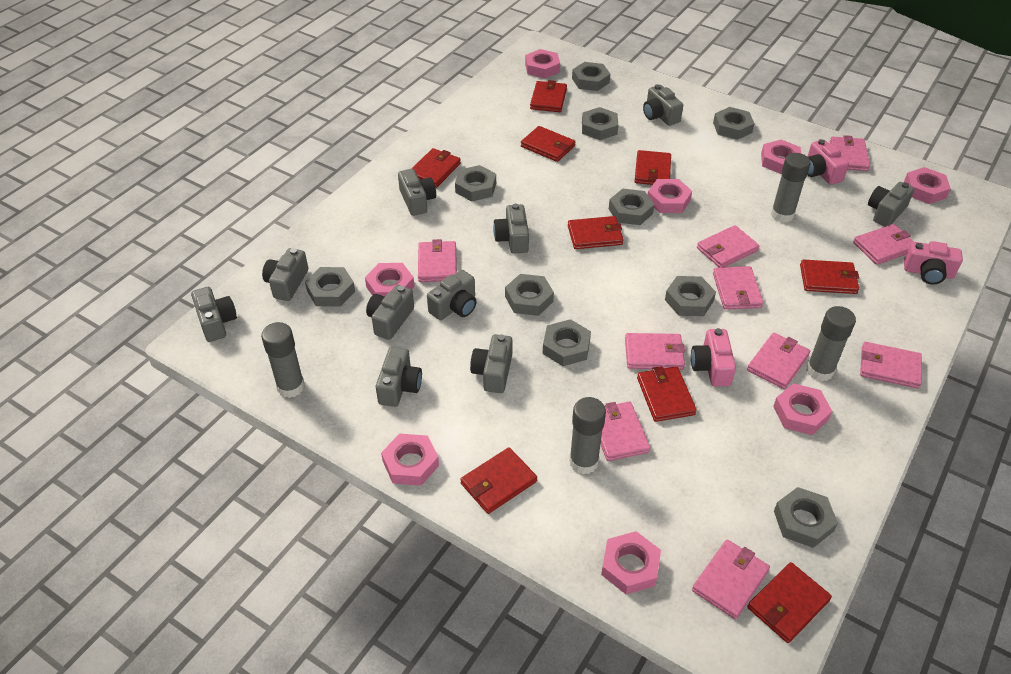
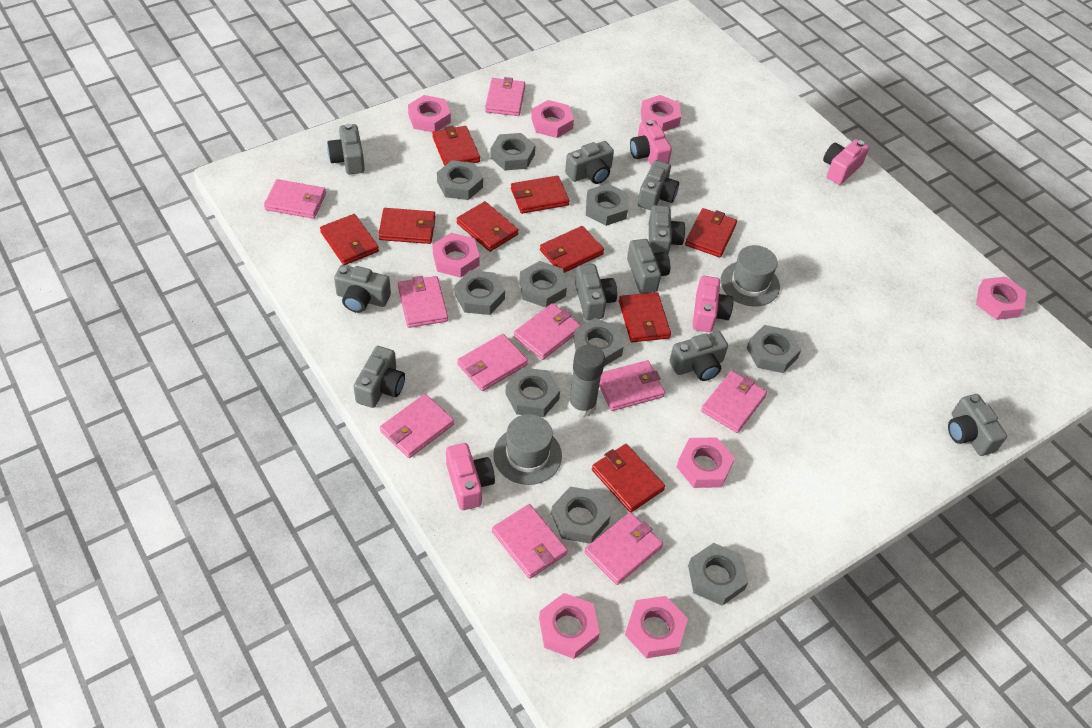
grey glue stick: 4 -> 1
grey hat: 0 -> 2
pink camera: 3 -> 4

